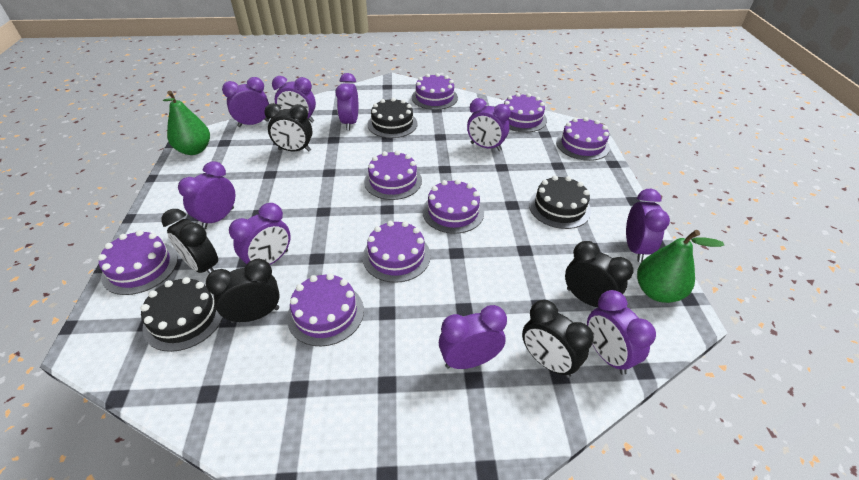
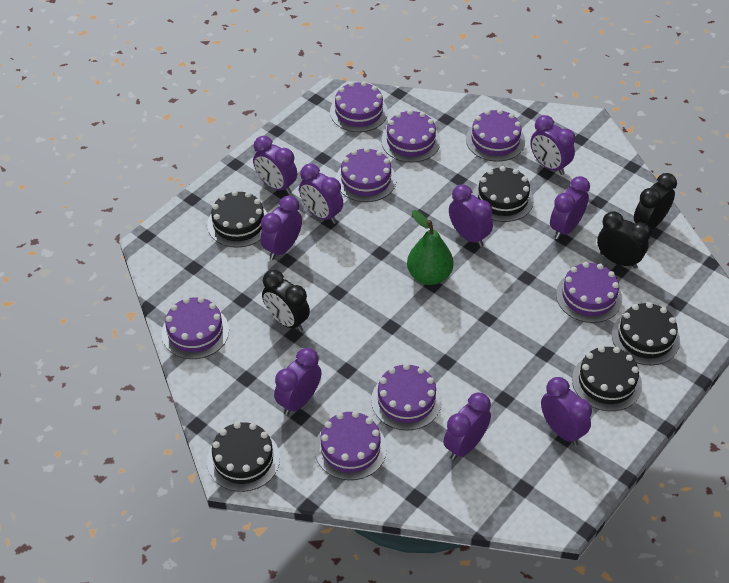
black cake: 3 -> 5
black clock: 5 -> 3
green pear: 2 -> 1

